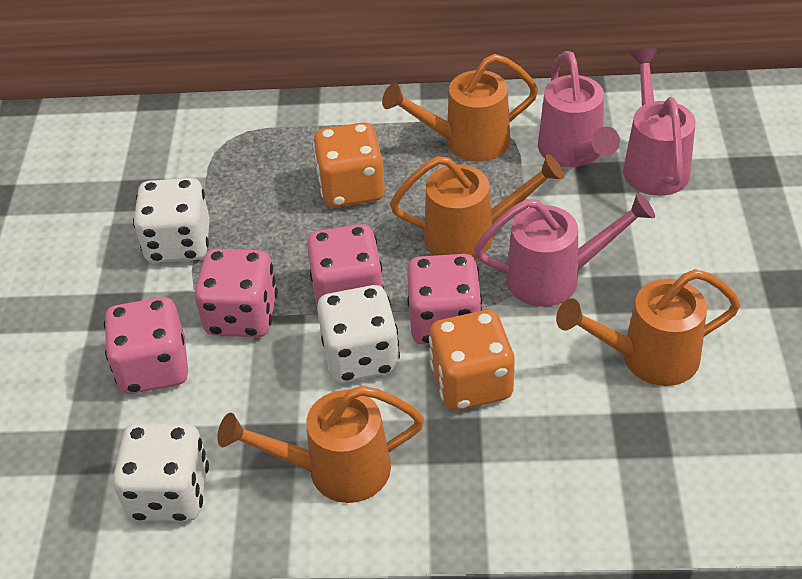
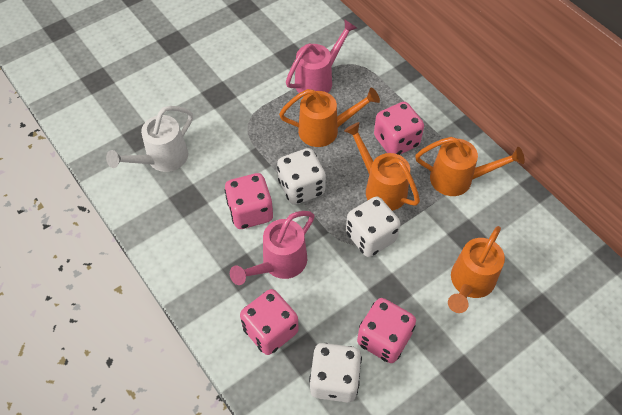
orange dice: 2 -> 0
pink watering can: 3 -> 2
white watering can: 0 -> 1

